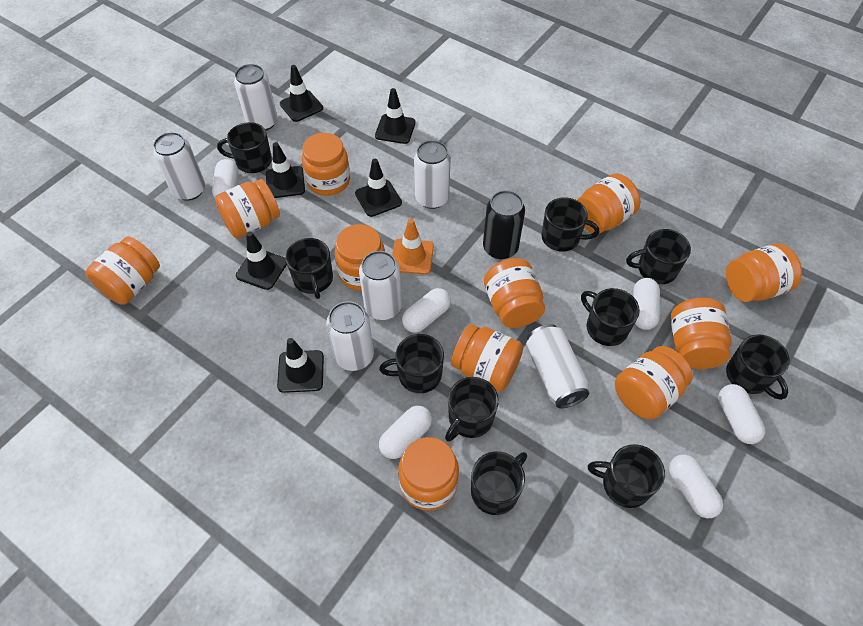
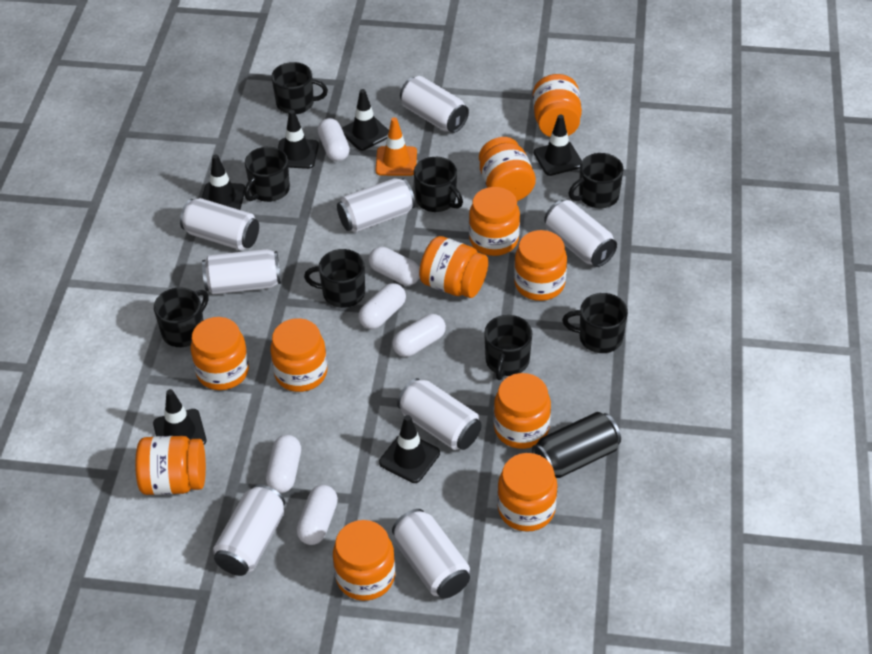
black mug: 10 -> 8
white can: 6 -> 8

